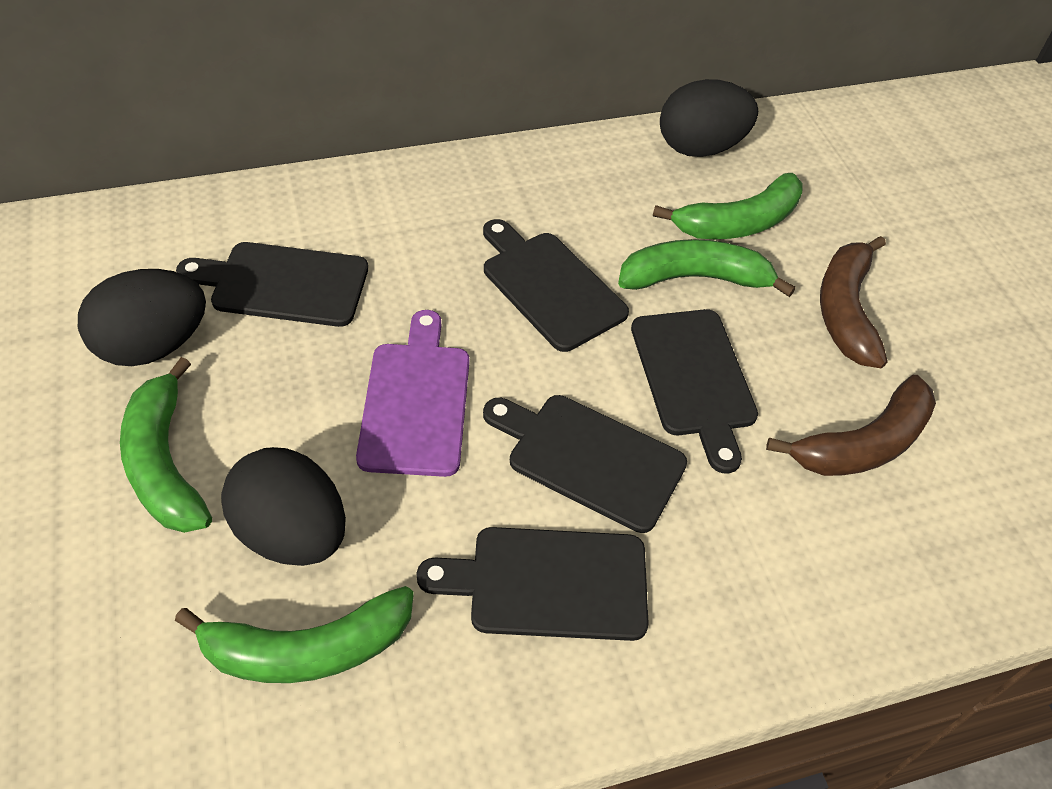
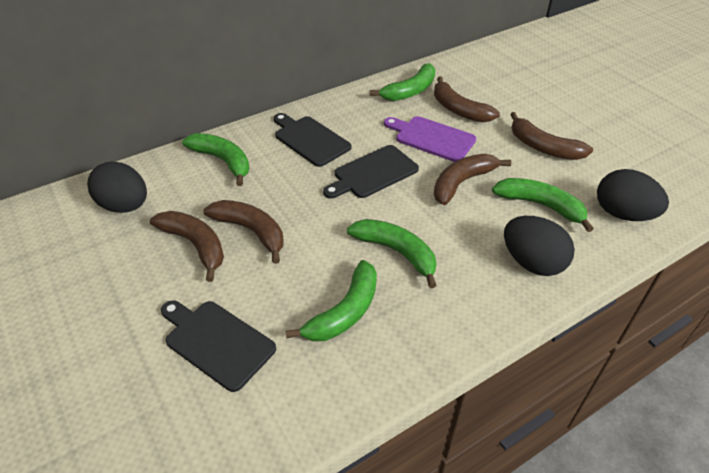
black cutting board: 5 -> 3
brown banana: 2 -> 5
green banana: 4 -> 5

